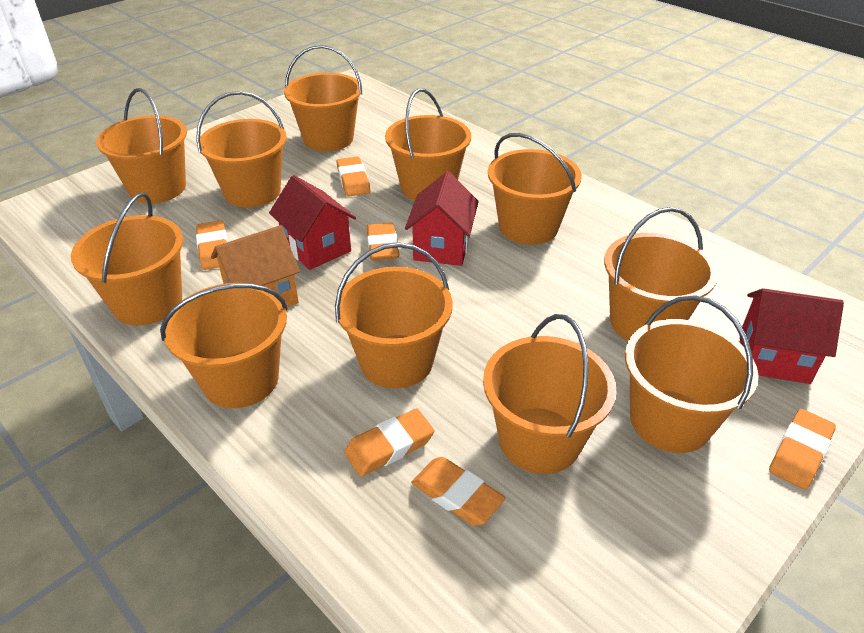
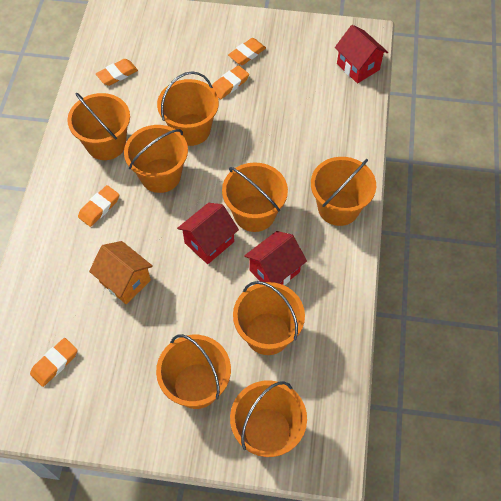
orange bucket: 11 -> 8
orange eraser: 6 -> 5

